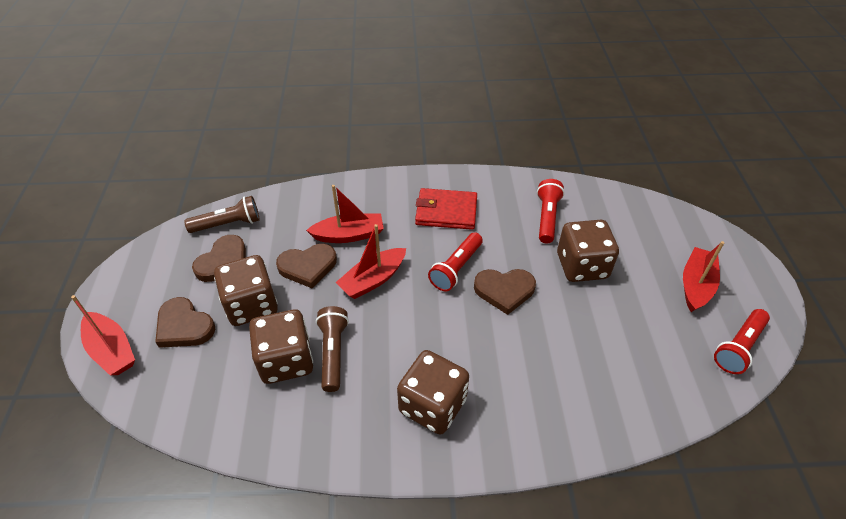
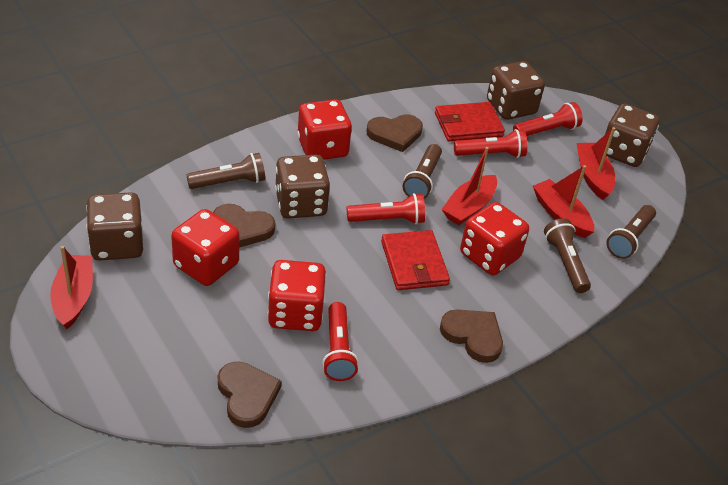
brown flashlight: 2 -> 4
red dice: 0 -> 4
red flashlight: 3 -> 4
red wallet: 1 -> 2

